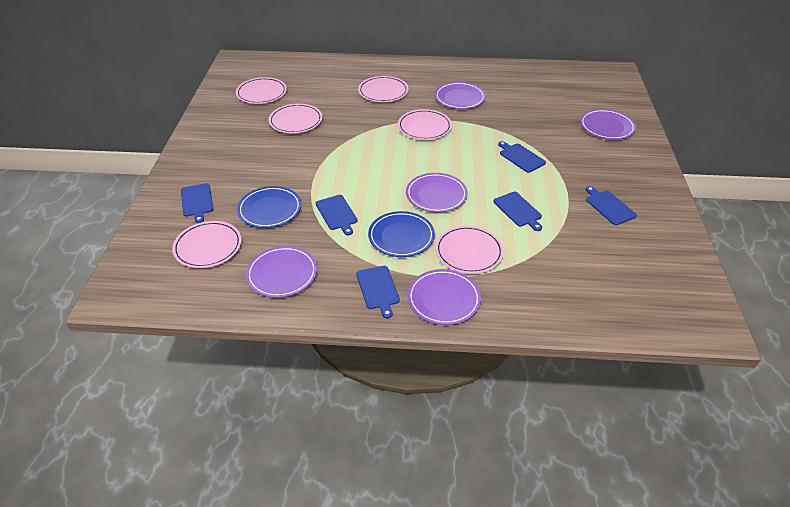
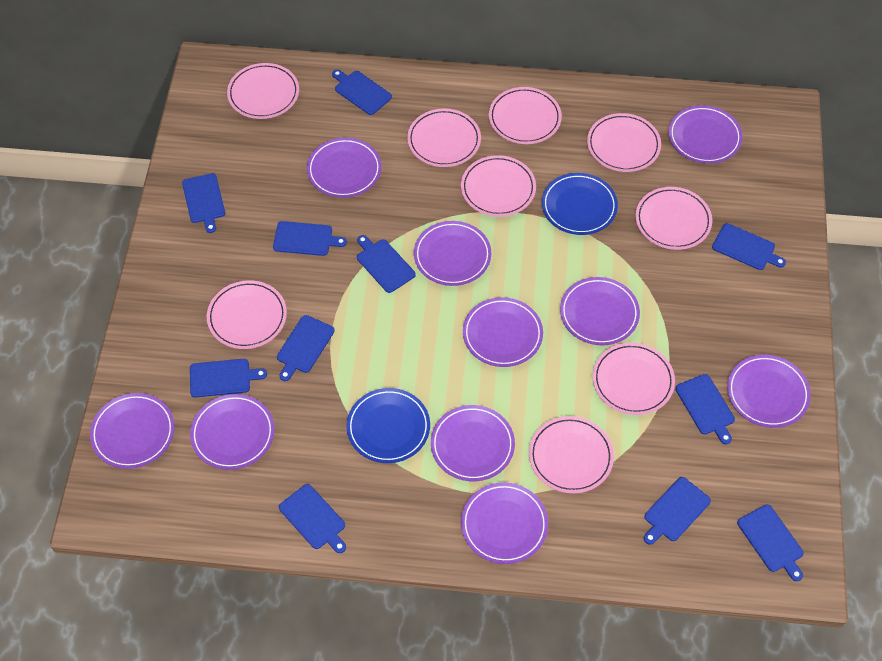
blue cutting board: 6 -> 11
pink plate: 6 -> 9
purple plate: 5 -> 10

